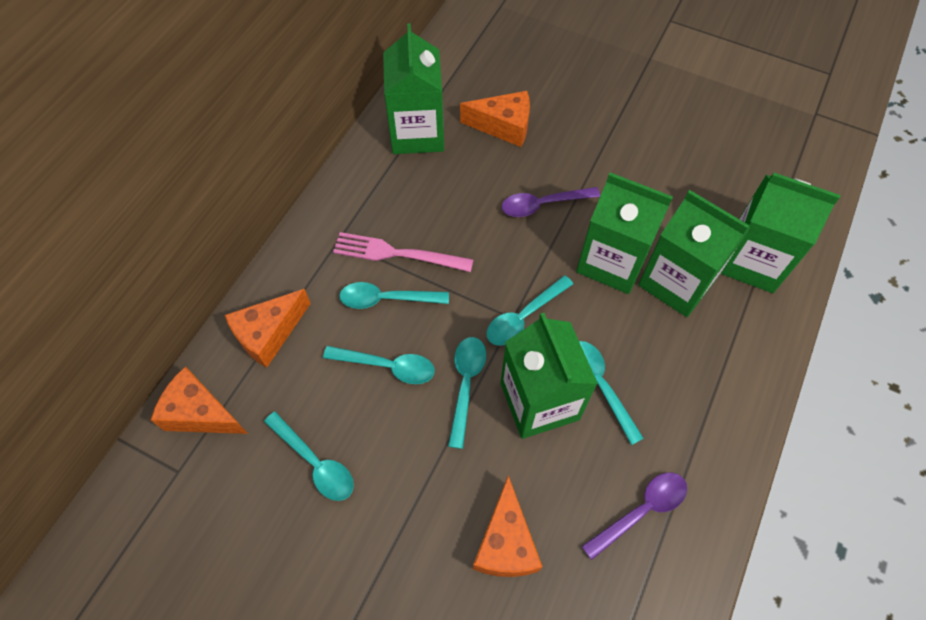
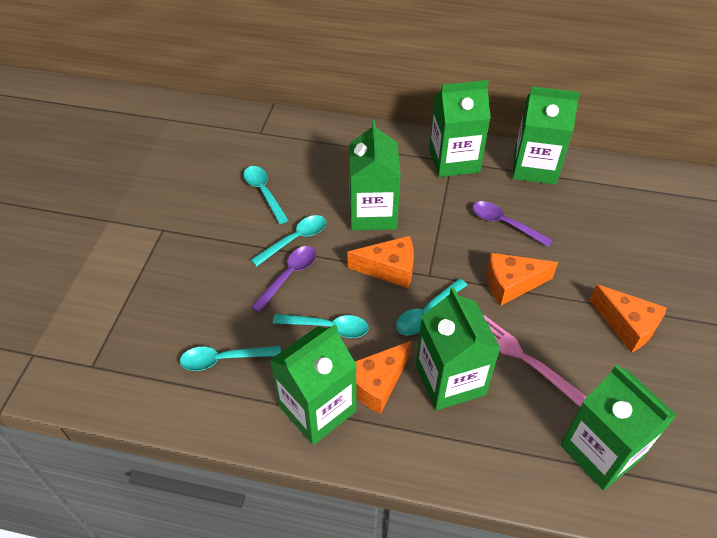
green carton: 5 -> 6
turquoise spoon: 6 -> 5

